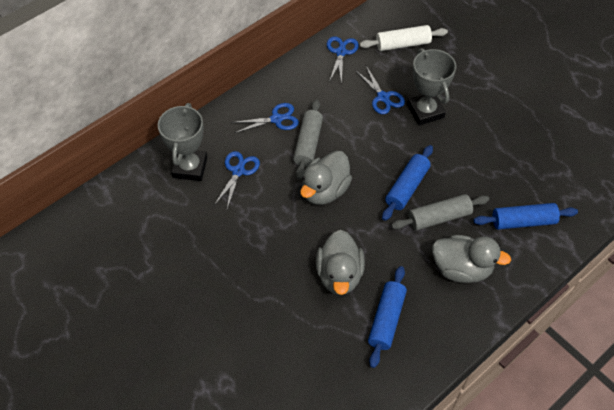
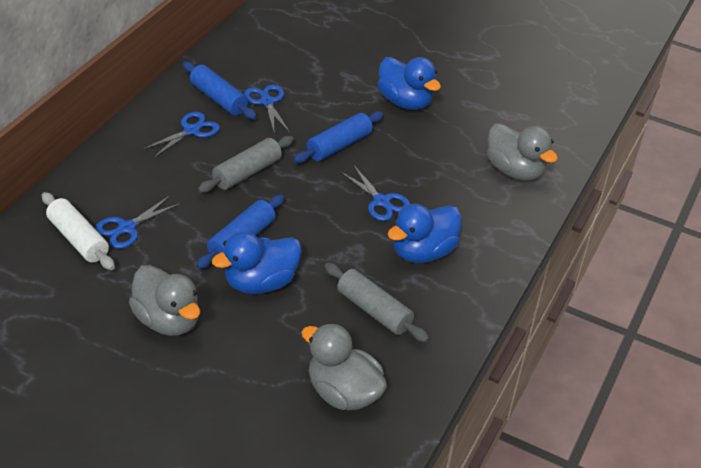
blue duck: 0 -> 3
grey trophy: 2 -> 0

